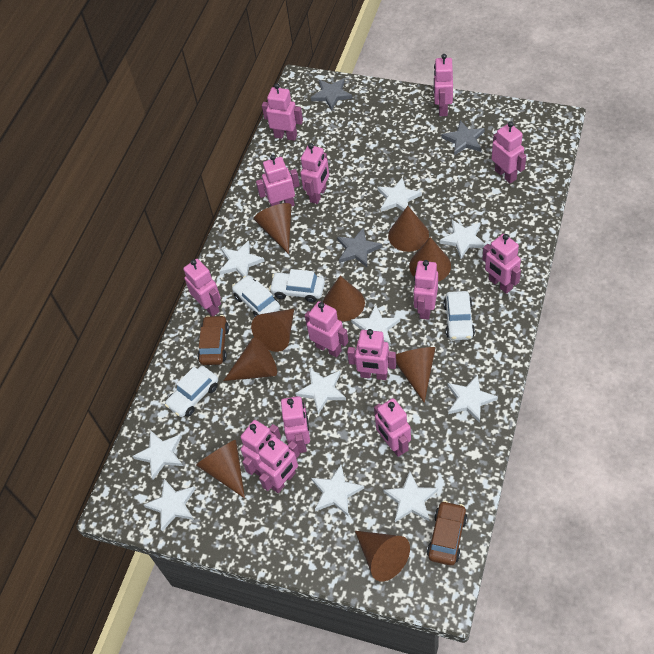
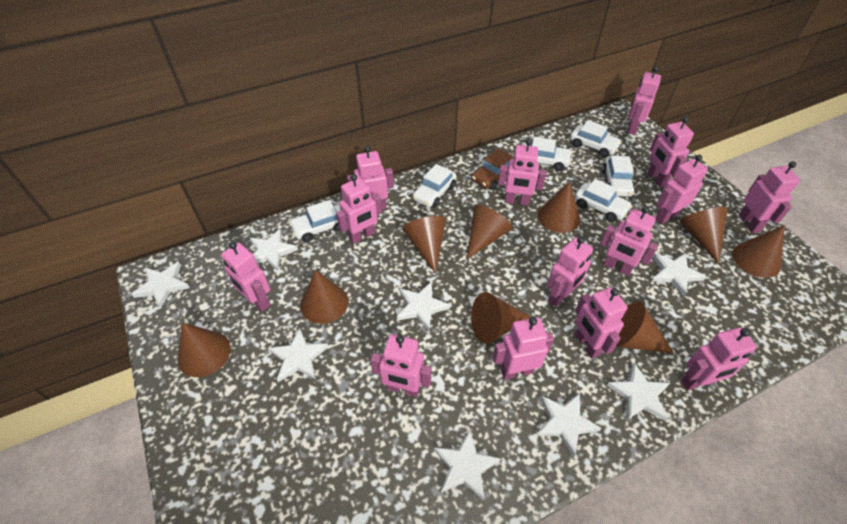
brown car: 2 -> 1
grey star: 3 -> 0
white car: 4 -> 6
white star: 10 -> 8

